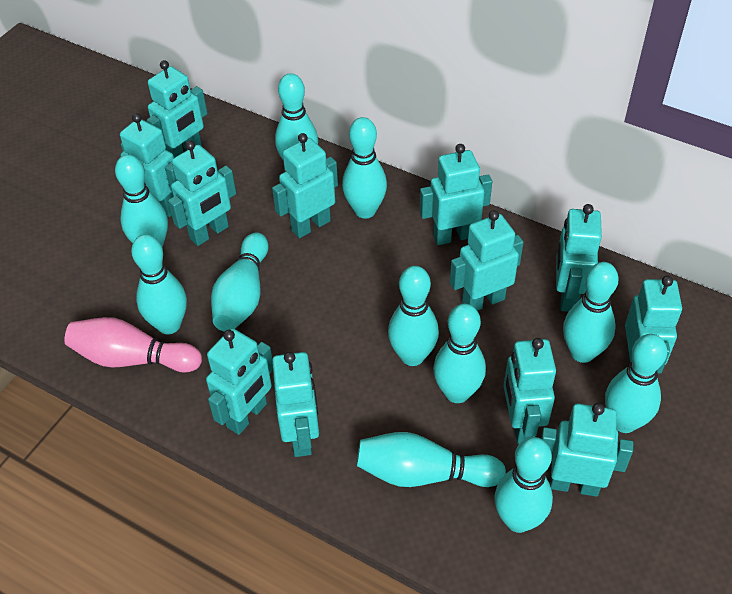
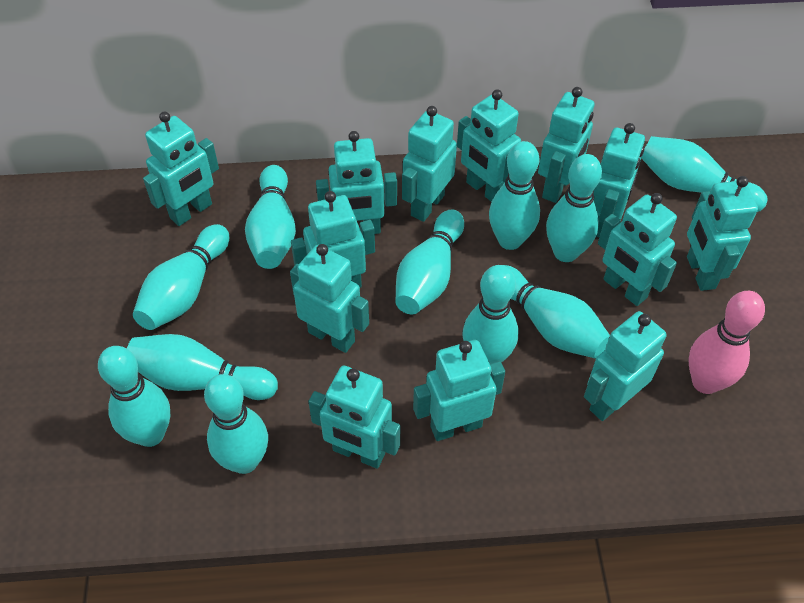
turquoise robot: 12 -> 13

